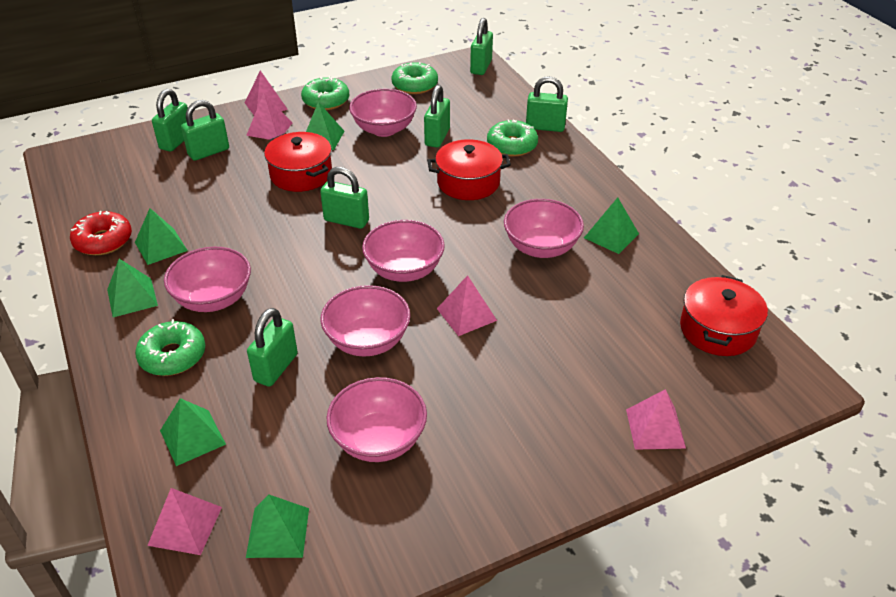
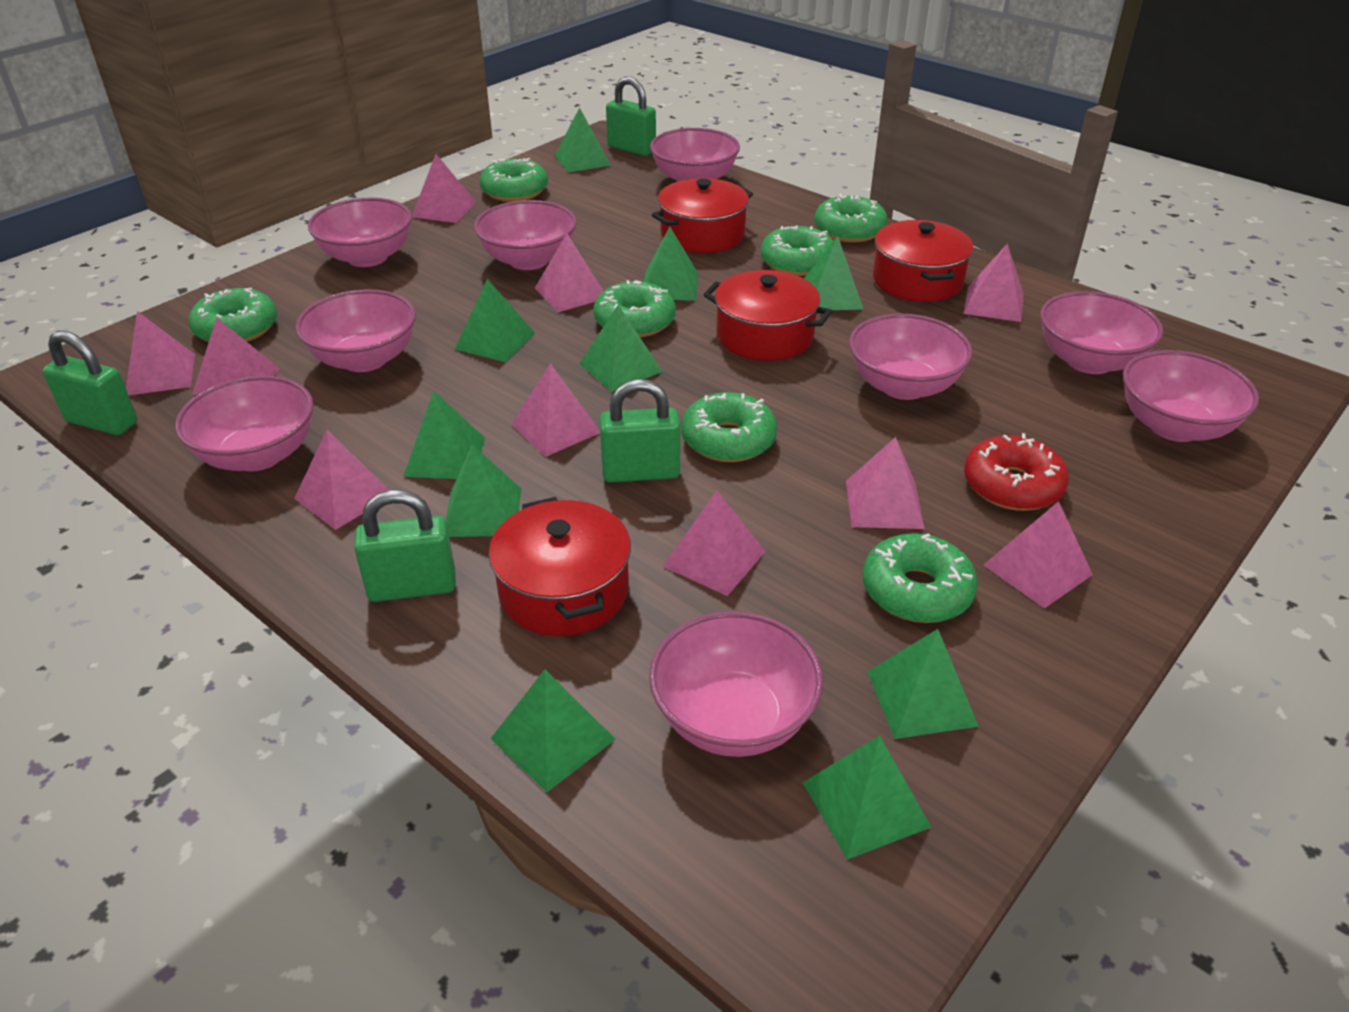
green donut: 4 -> 7
green padlock: 7 -> 4
green pyramid: 6 -> 10
pink bowl: 6 -> 9
pink pyramid: 5 -> 10
red pot: 3 -> 4

